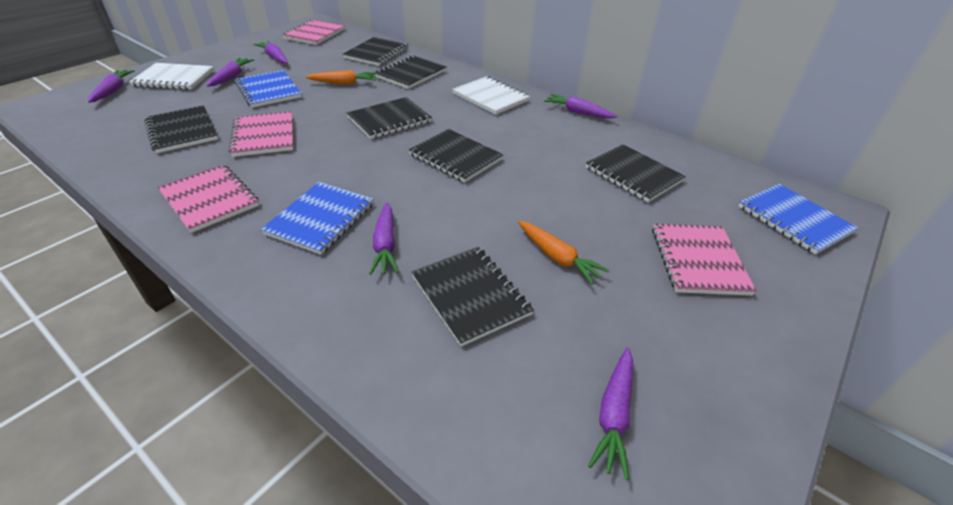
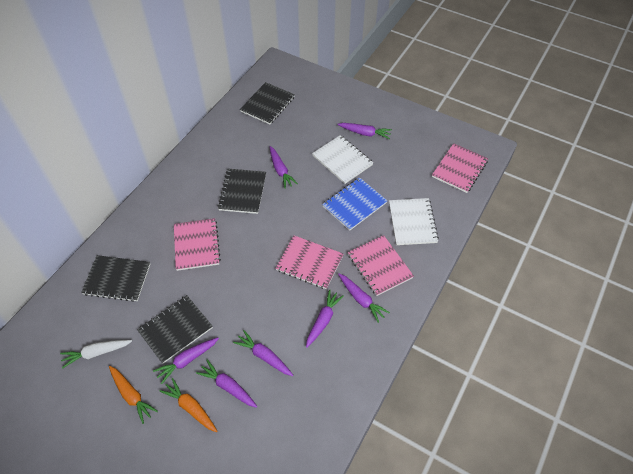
black notebook: 7 -> 4
blue notebook: 3 -> 1
purple carrot: 6 -> 7
white carrot: 0 -> 1

